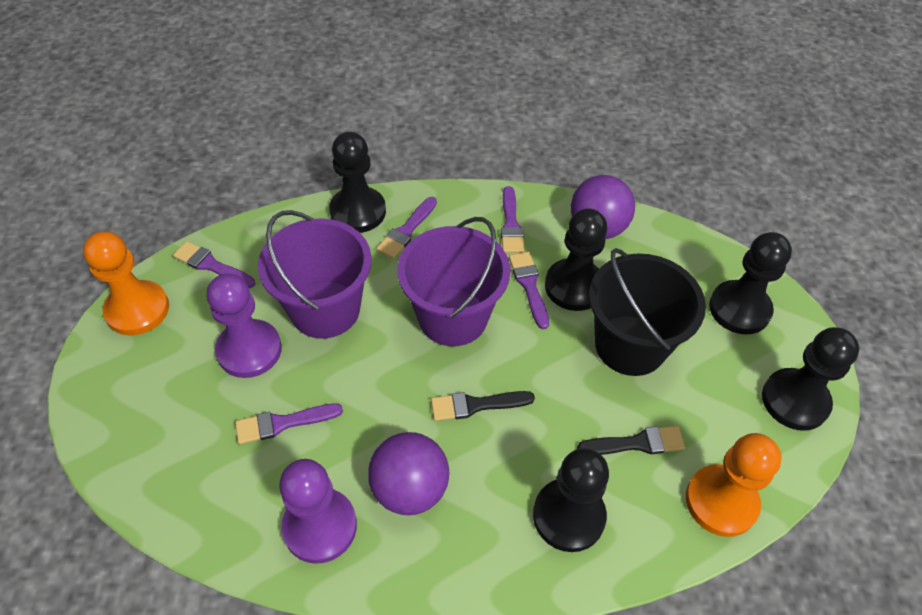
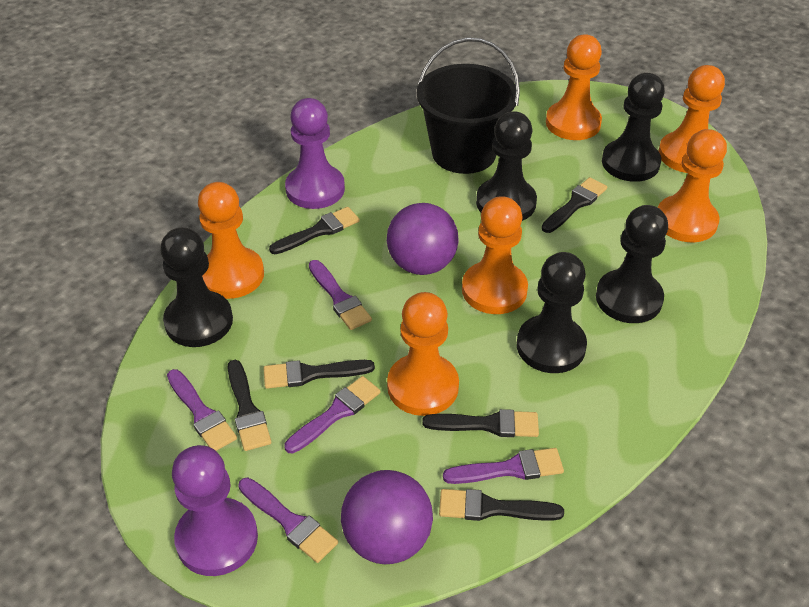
black brush: 2 -> 6
orange pawn: 2 -> 6
purple bucket: 2 -> 0

